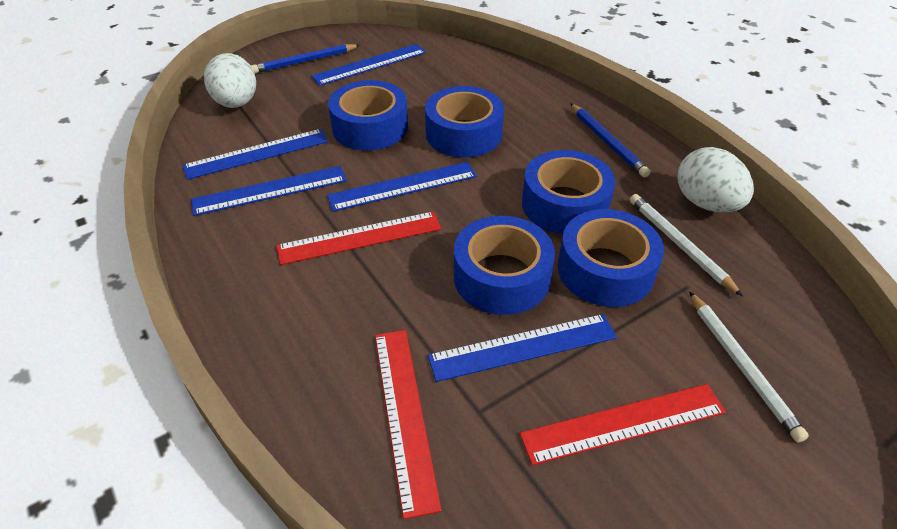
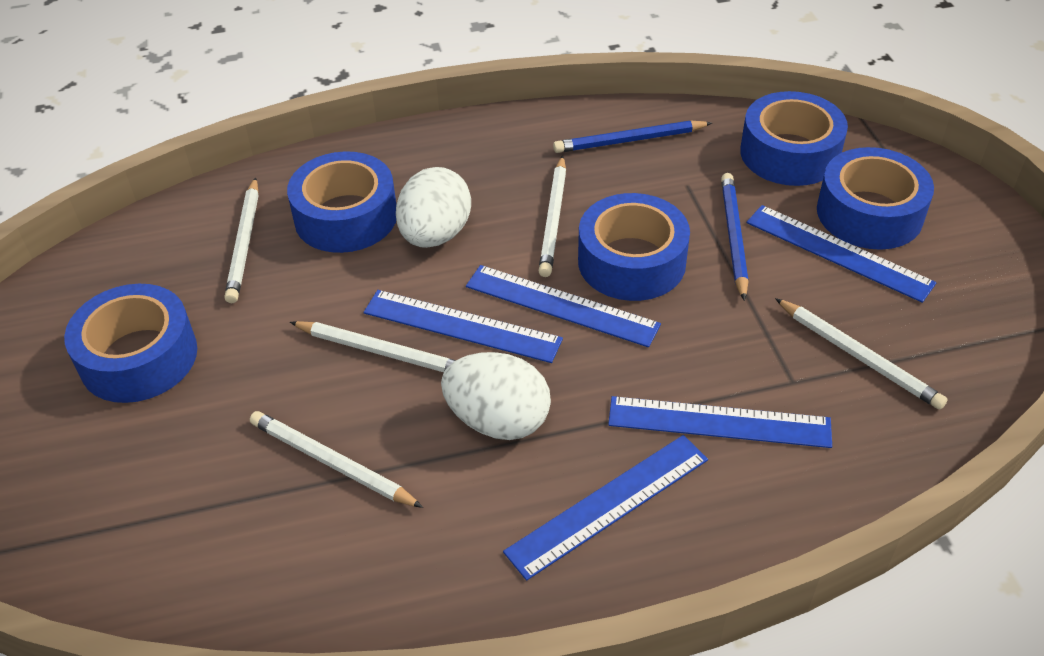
red ruler: 3 -> 0
white pencil: 2 -> 5

